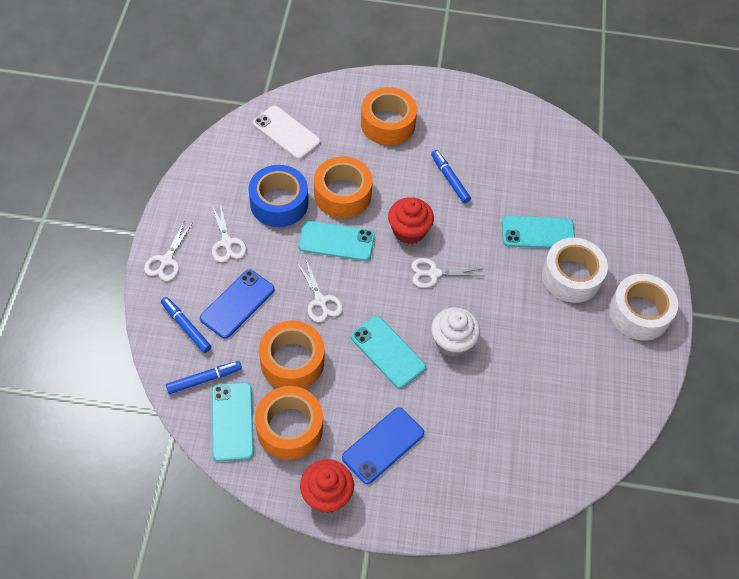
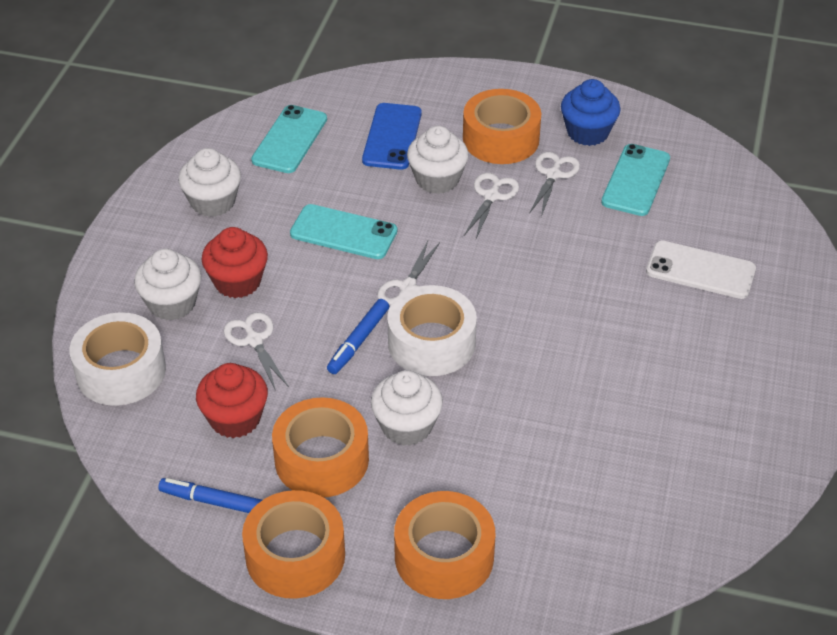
blue cupcake: 0 -> 1
blue marker: 3 -> 2
blue phone: 2 -> 1
blue tape: 1 -> 0
turquoise phone: 4 -> 3
white cupcake: 1 -> 4

